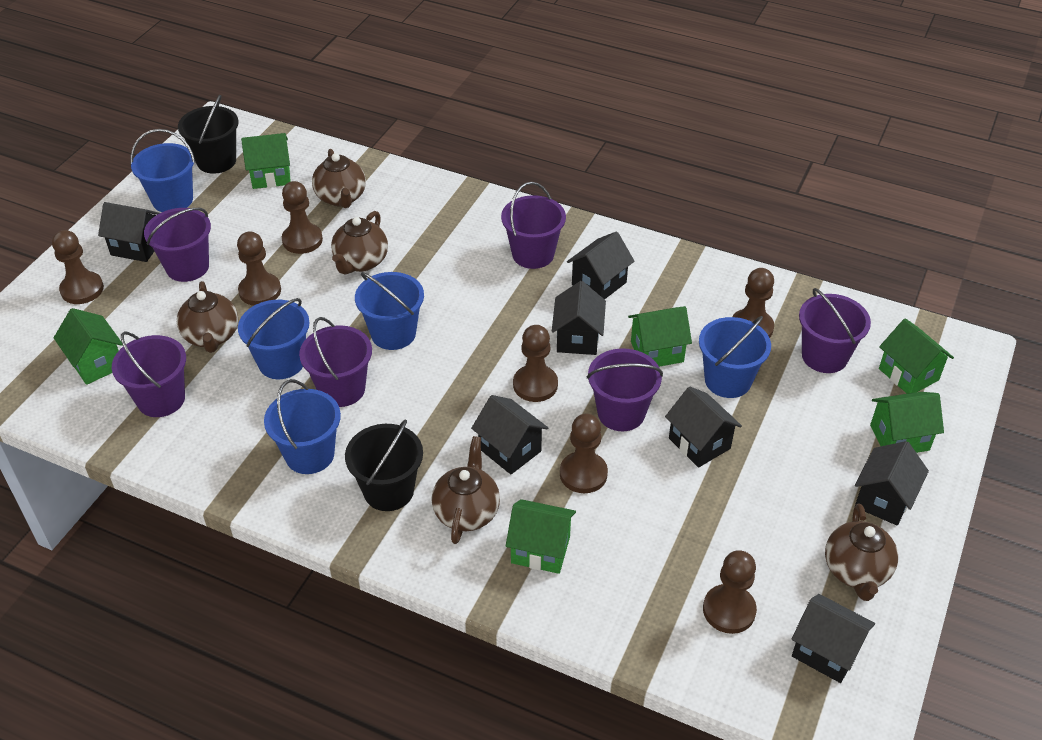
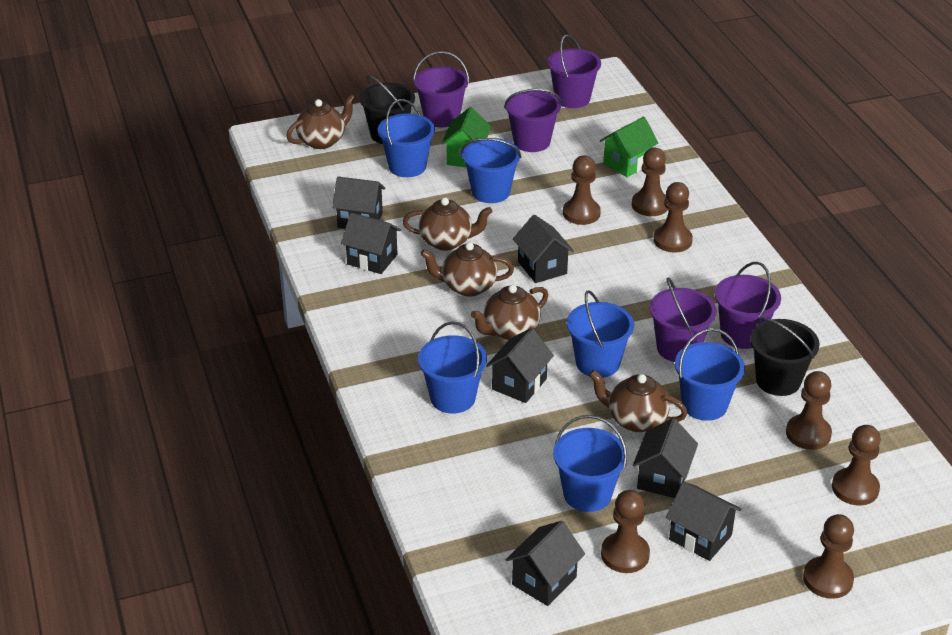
blue bucket: 5 -> 6
green house: 6 -> 2
purple bucket: 6 -> 5

